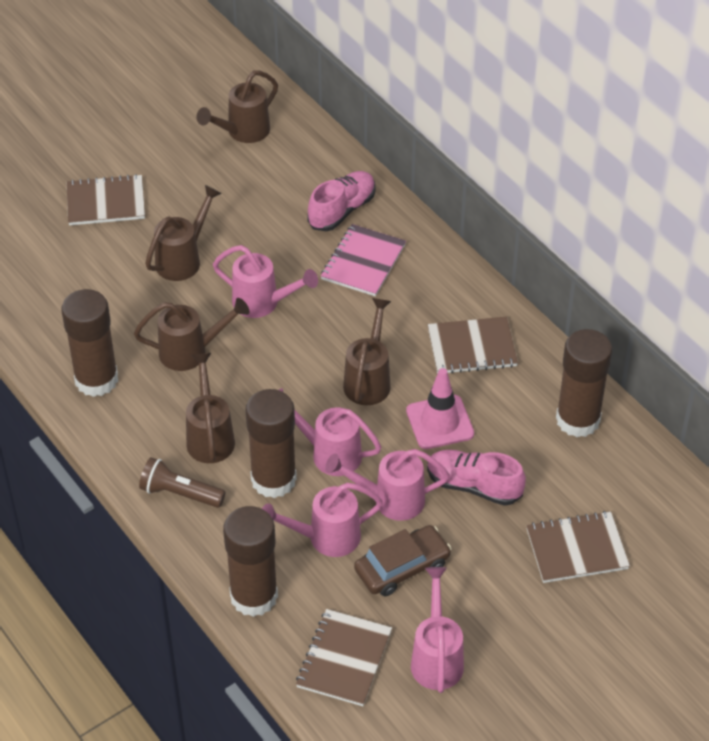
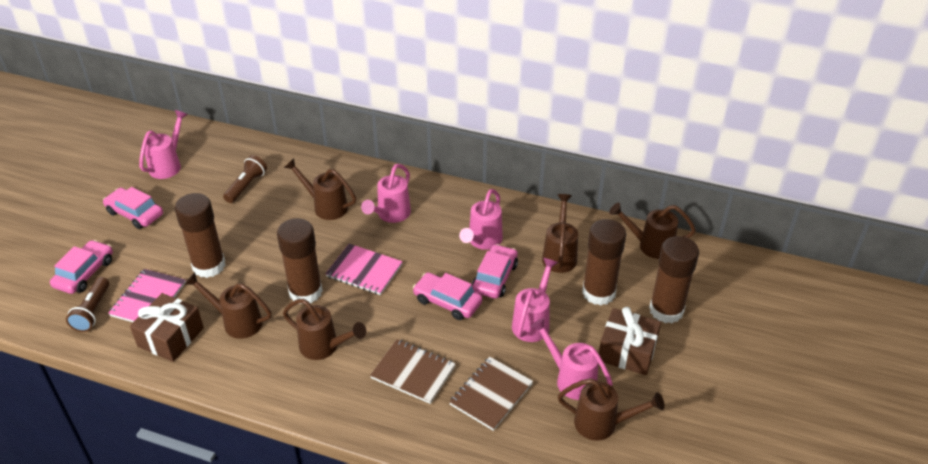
brown car: 1 -> 0
brown flashlight: 1 -> 2
brown gift: 0 -> 2
brown notebook: 4 -> 2
brown watering can: 5 -> 6
pink car: 0 -> 4
pink notebook: 1 -> 2
pink shoe: 2 -> 0
pink traffic cone: 1 -> 0

